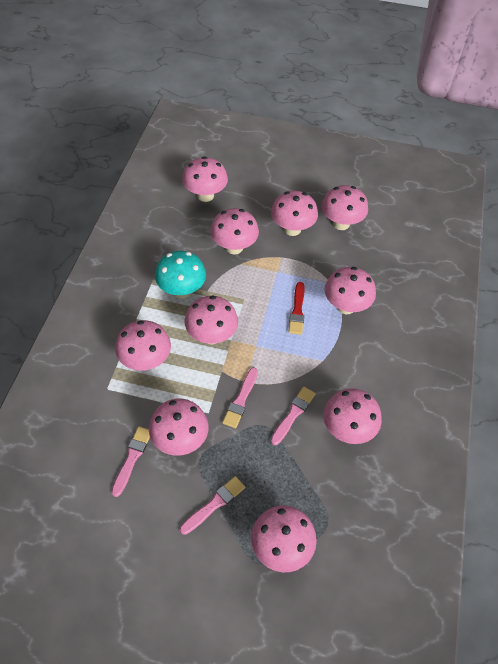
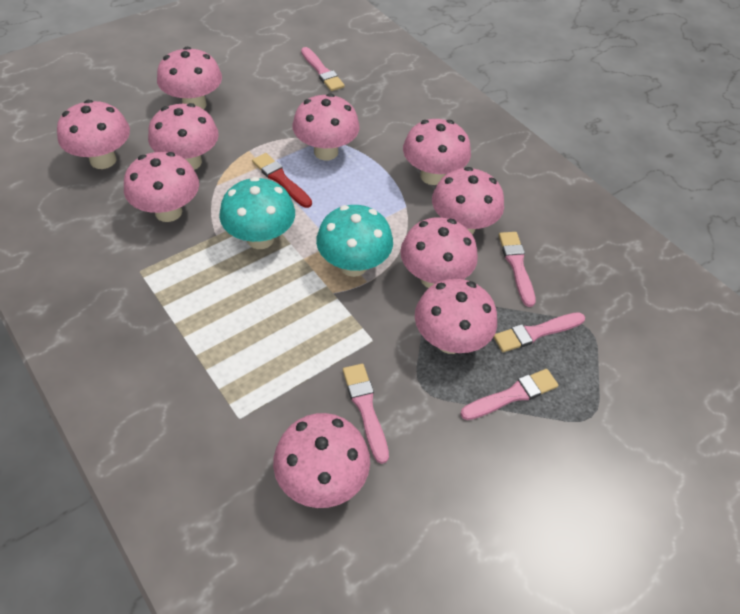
pink brush: 4 -> 5
turquoise mushroom: 1 -> 2

